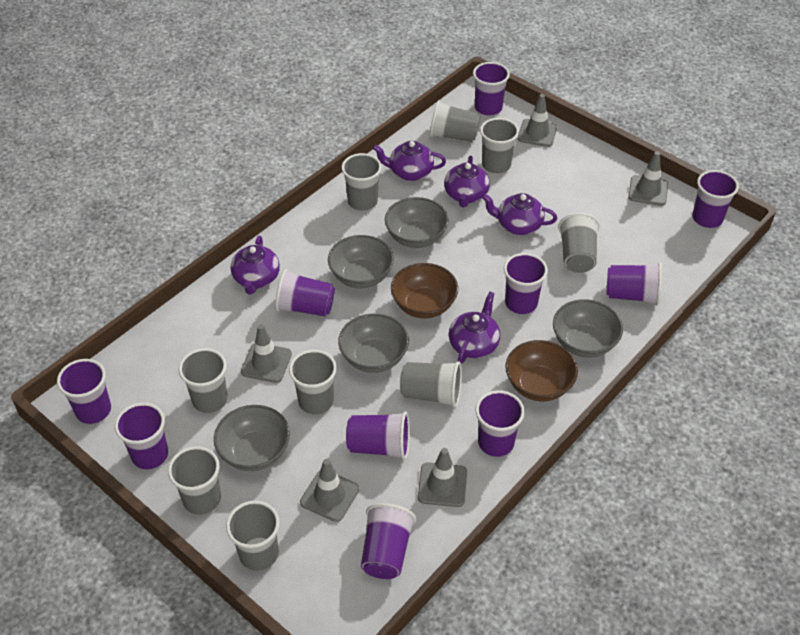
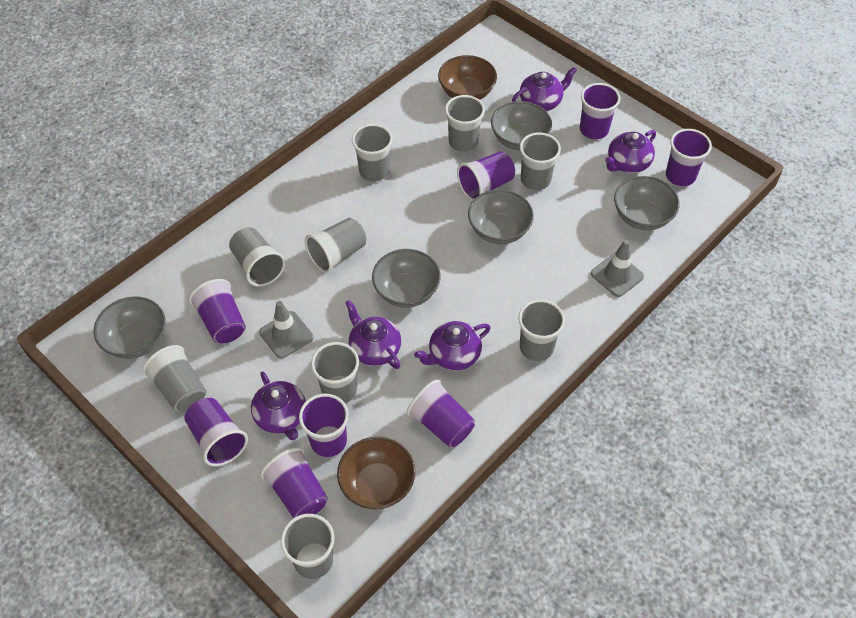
grey traffic cone: 5 -> 2
purple cup: 10 -> 8

